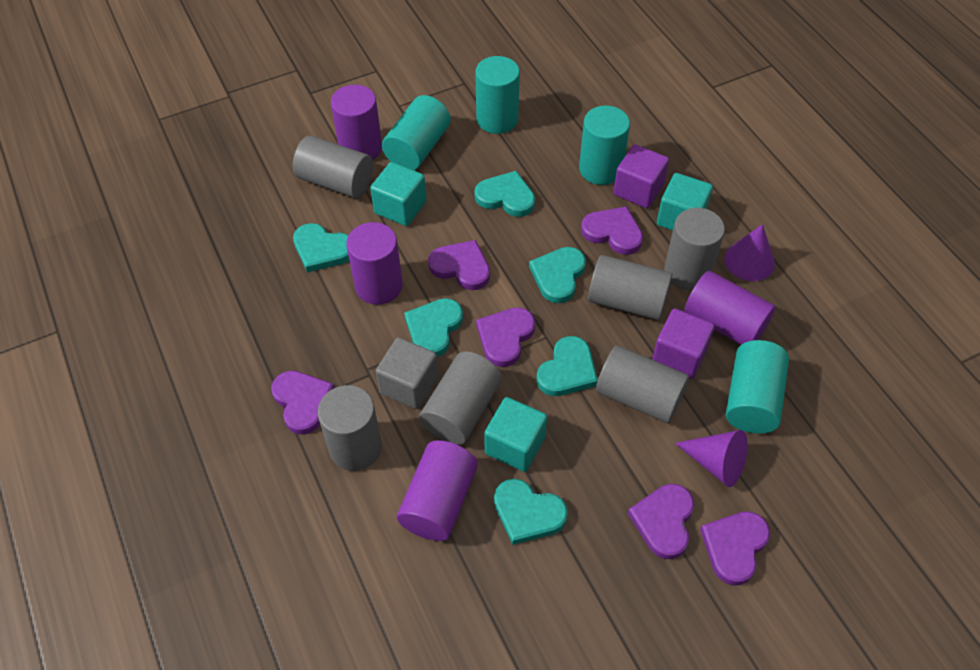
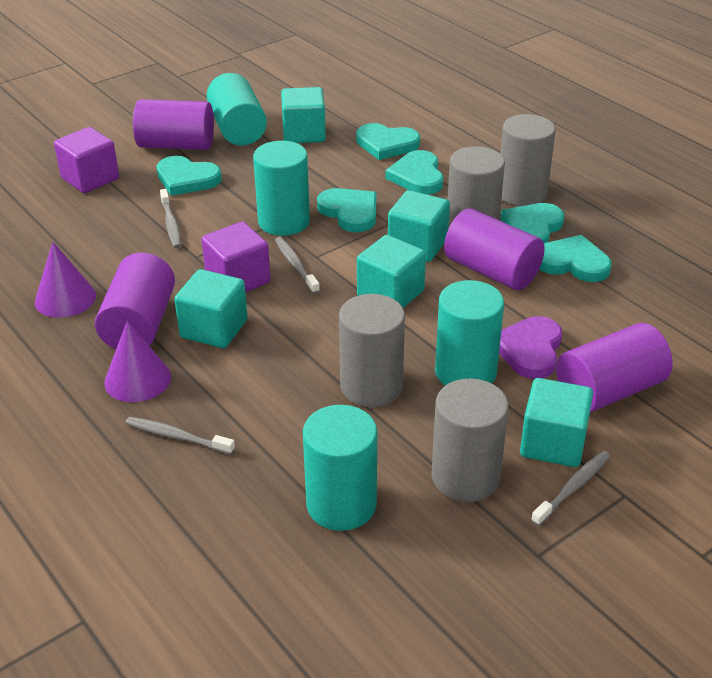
grey cube: 1 -> 0
grey cylinder: 6 -> 4
grey toothbrush: 0 -> 4
purple heart: 6 -> 1
turquoise cube: 3 -> 5

